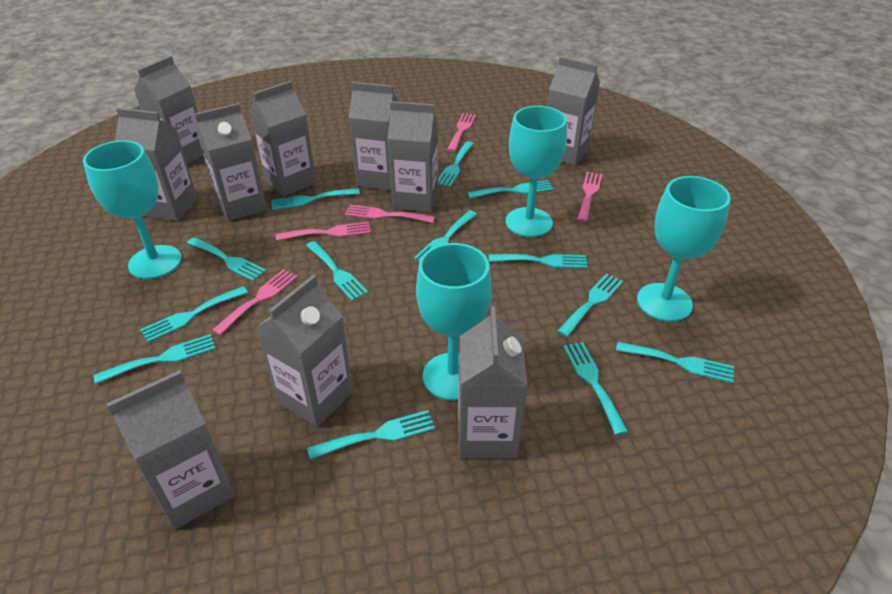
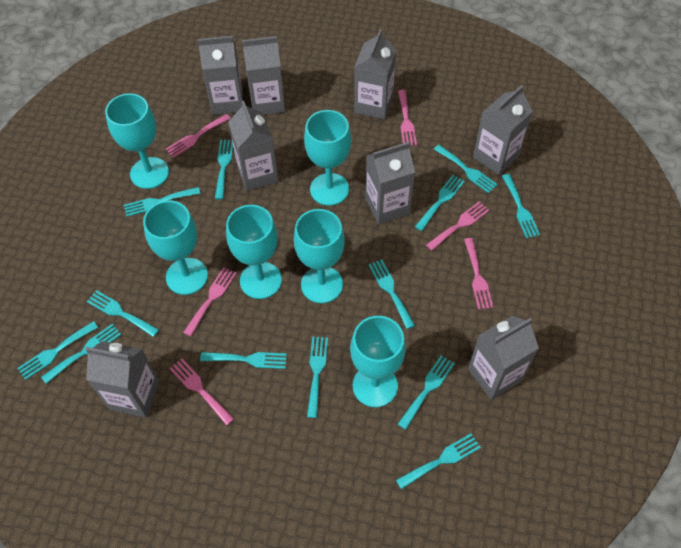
grey carton: 10 -> 8
pink fork: 5 -> 6
turquoise goblet: 4 -> 6

